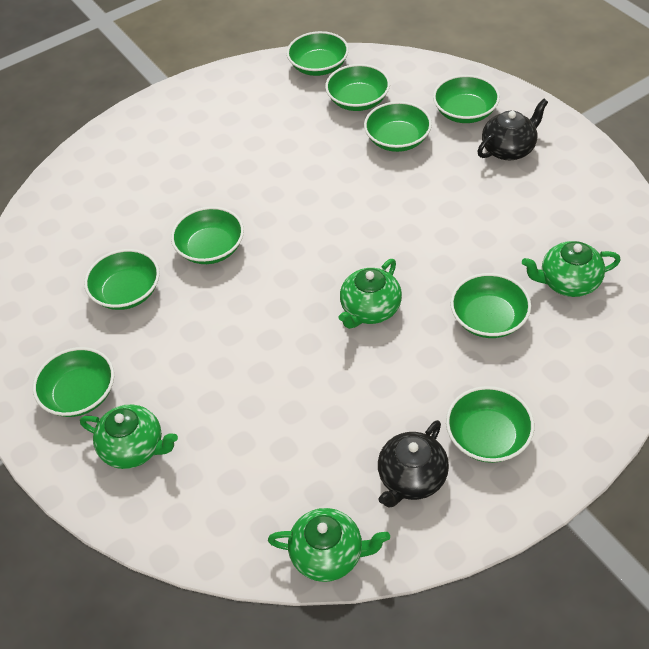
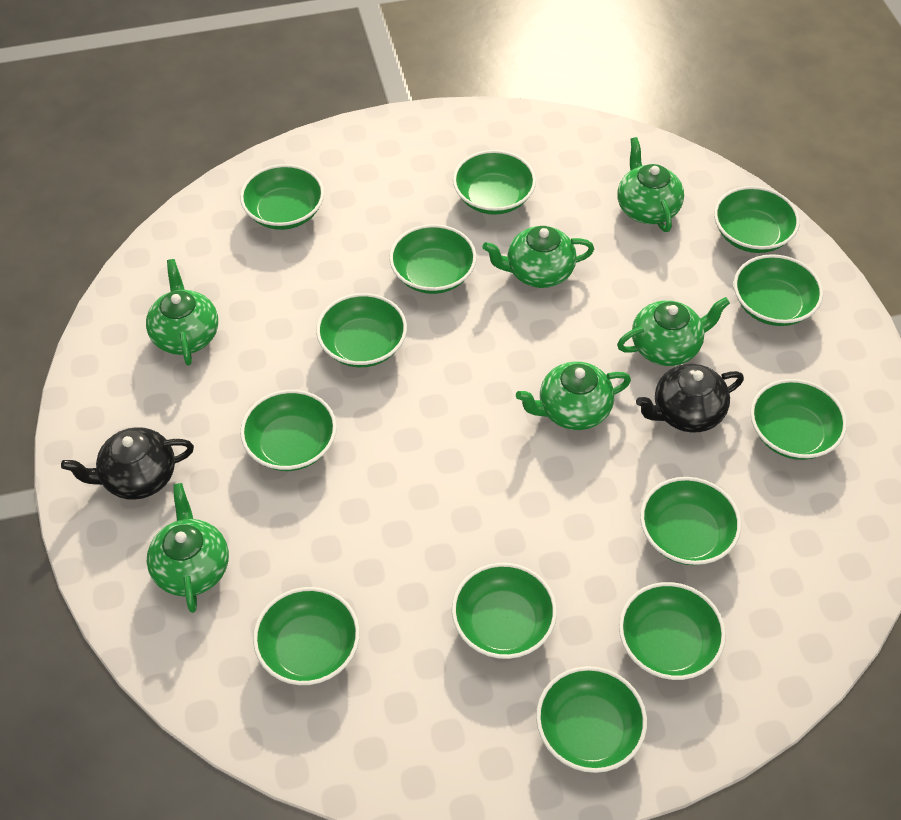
green bowl: 9 -> 13
green teapot: 4 -> 6

